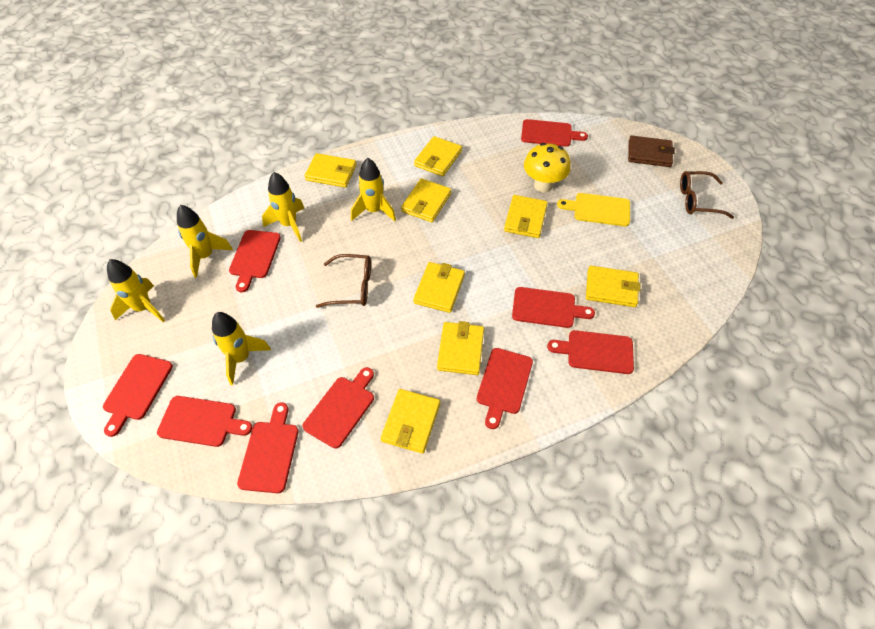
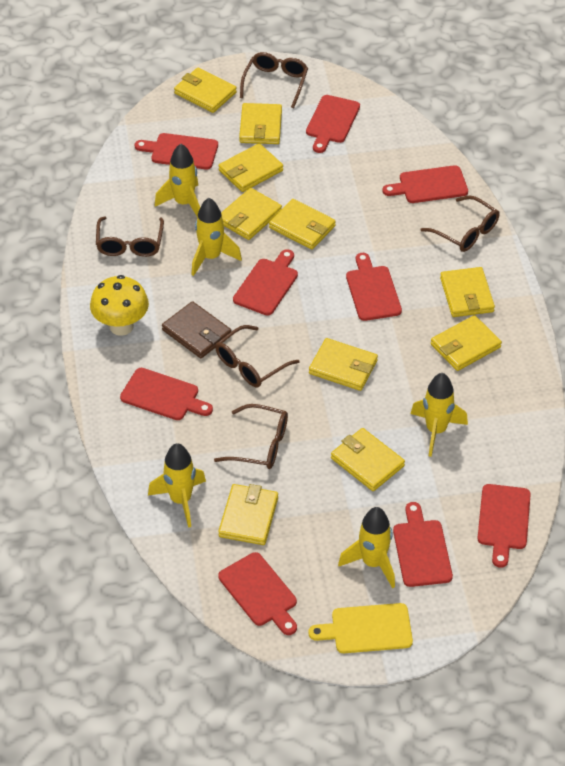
brown glasses: 2 -> 5
yellow wallet: 8 -> 10

